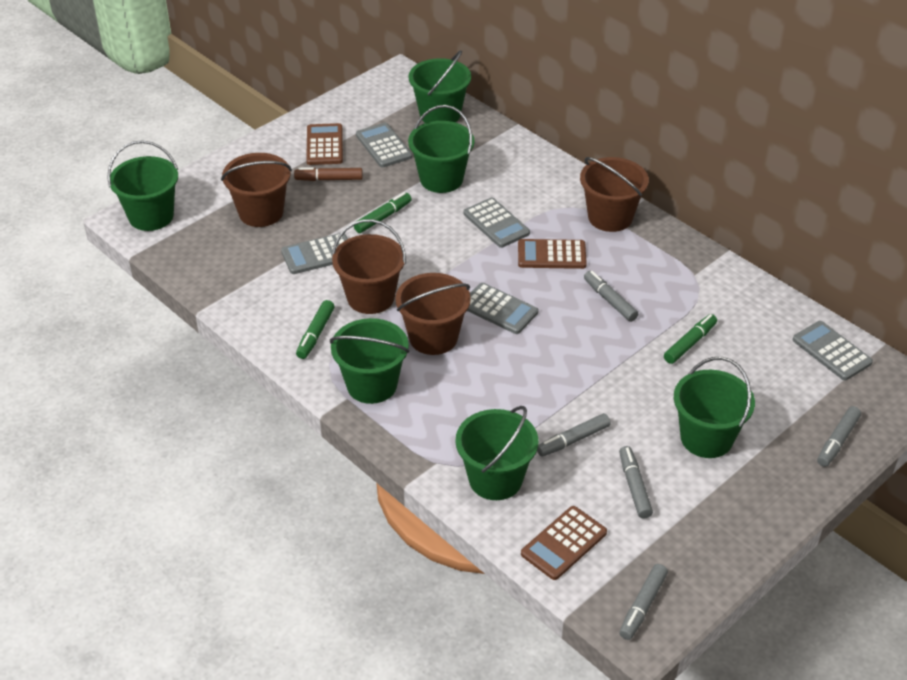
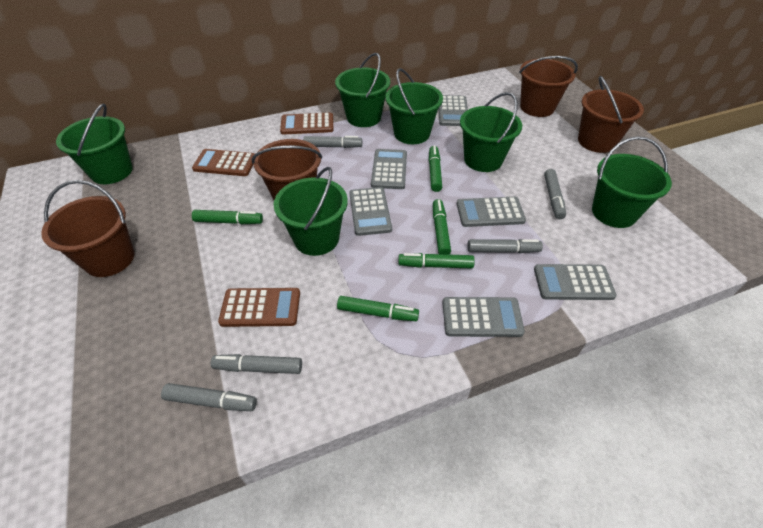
brown marker: 1 -> 0
green marker: 3 -> 5
grey calculator: 5 -> 6

